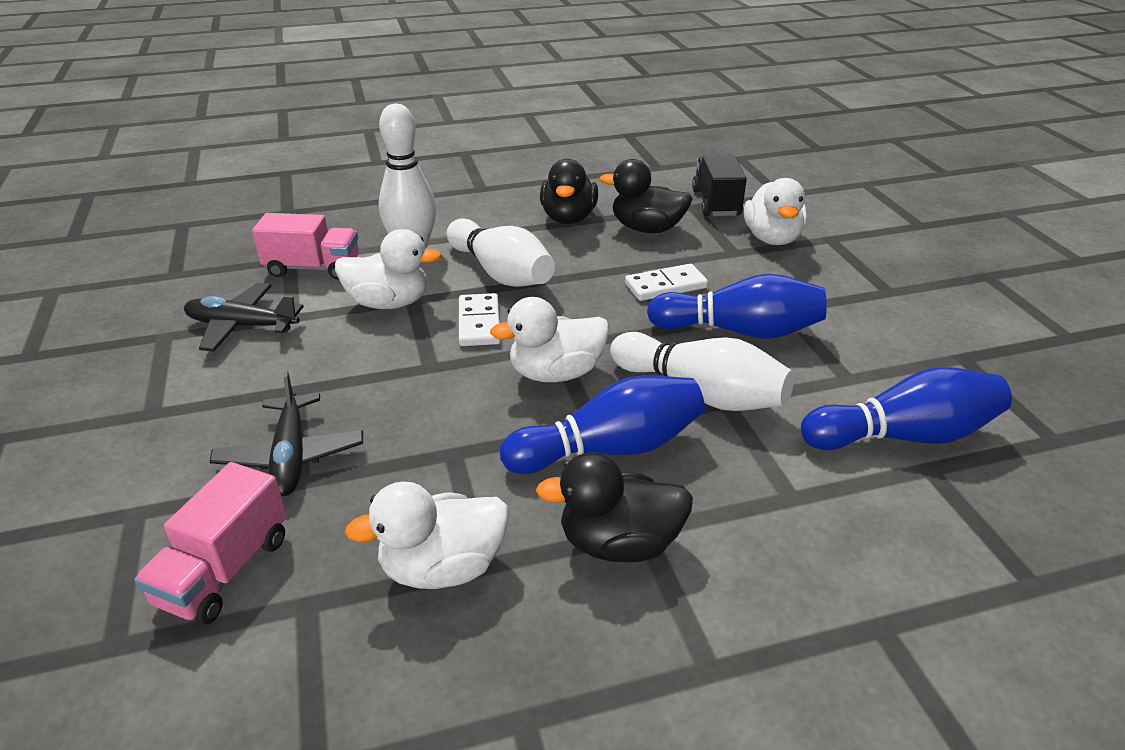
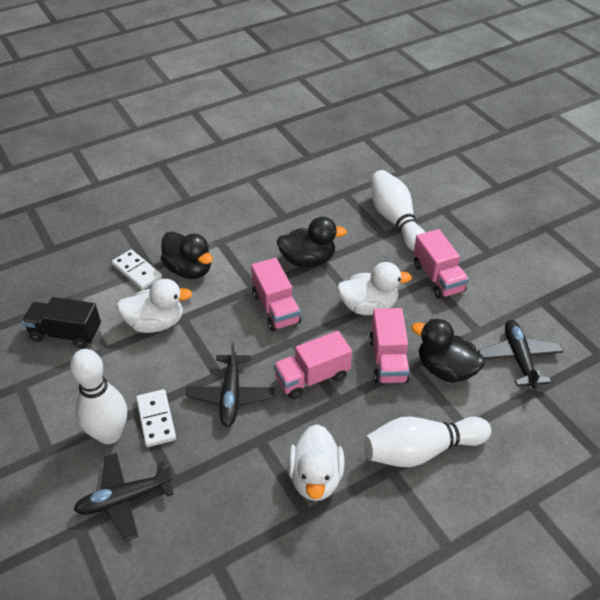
black plane: 2 -> 3
blue bowling pin: 3 -> 0
pink truck: 2 -> 4
white duck: 4 -> 3

